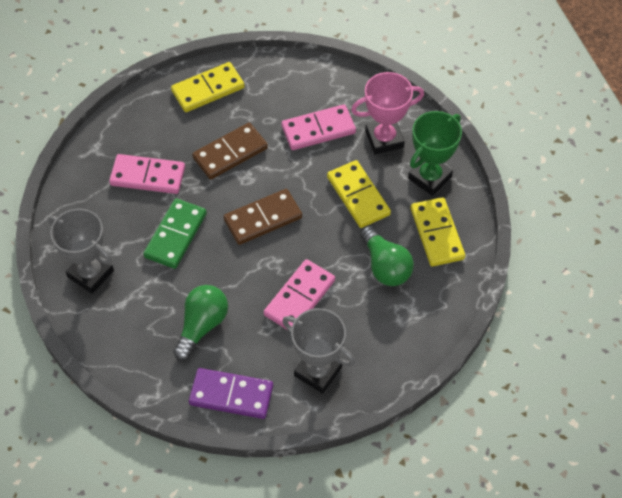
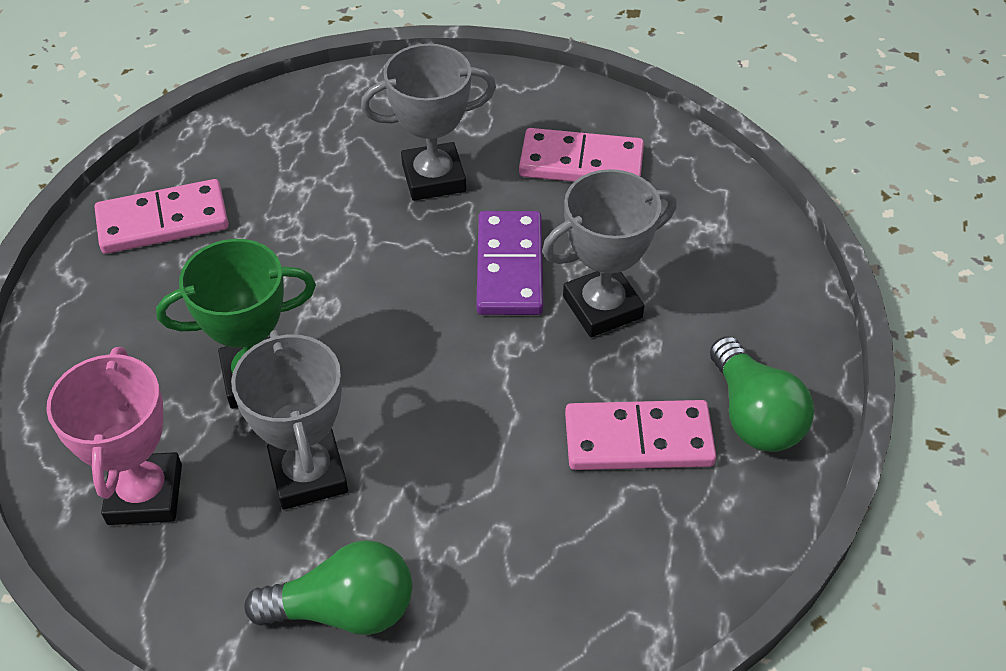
brown domino: 2 -> 0
green domino: 1 -> 0
grey trophy: 2 -> 3
yellow domino: 3 -> 0

